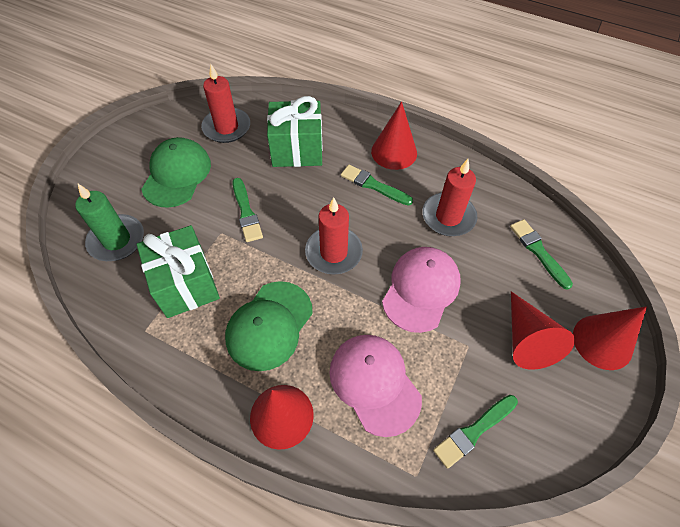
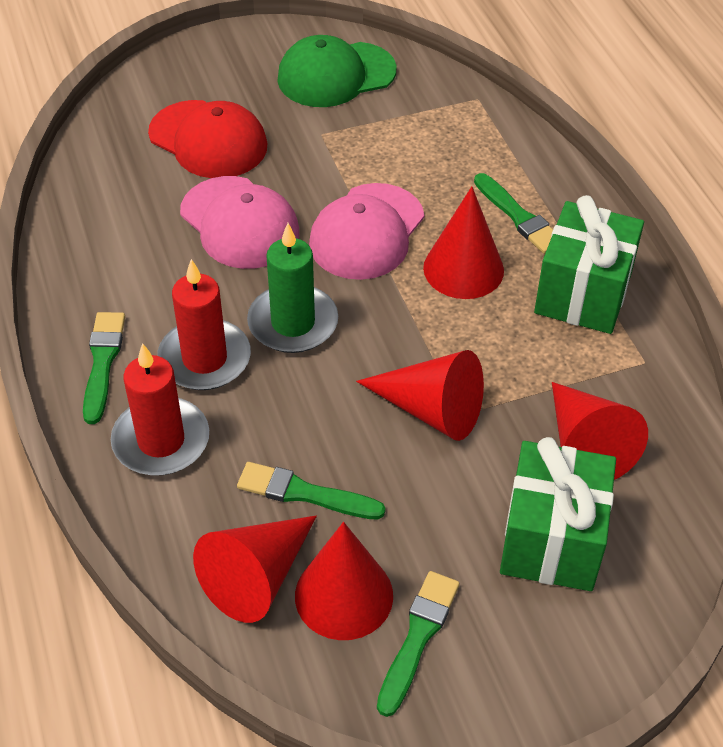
green cap: 2 -> 1
red candle: 3 -> 2
red cap: 0 -> 1
red cone: 4 -> 5

